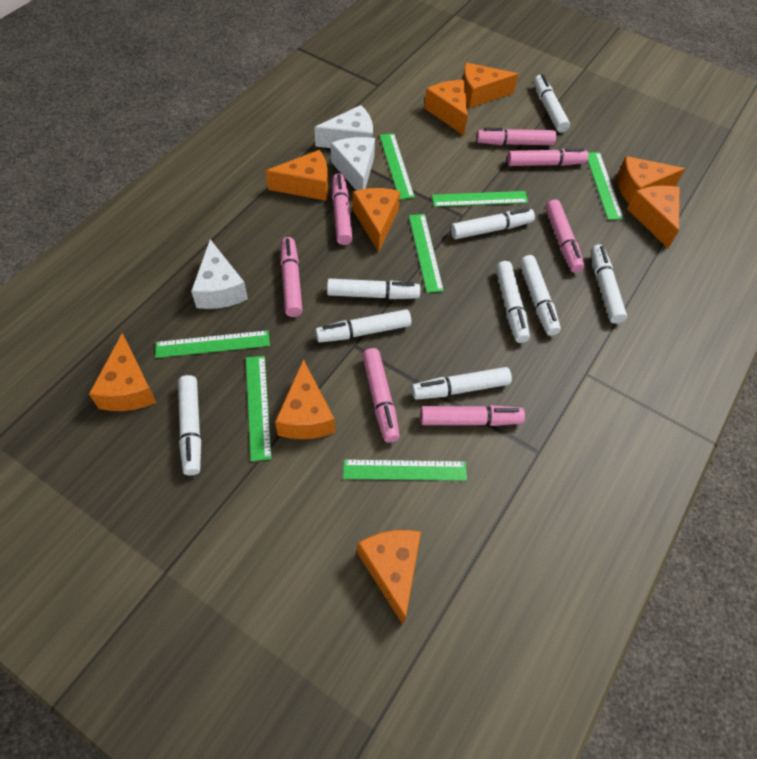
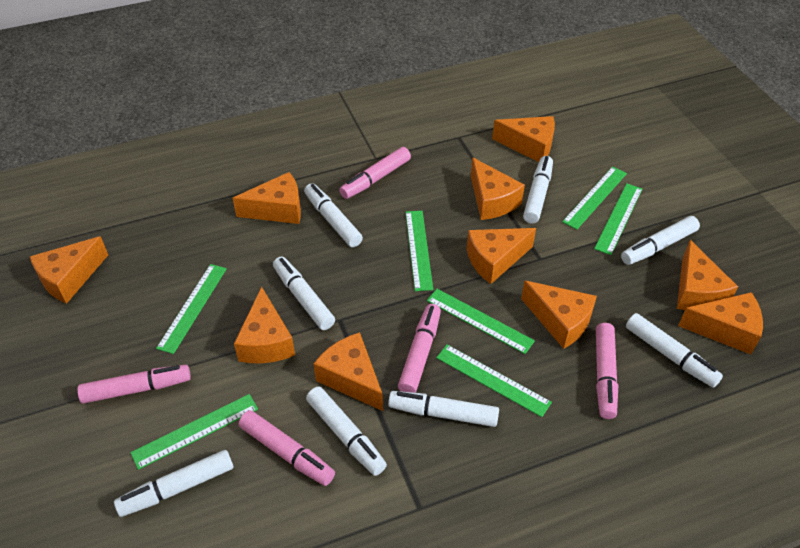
orange cheese: 9 -> 10
pink marker: 7 -> 5
white cheese: 3 -> 0
white marker: 9 -> 8

